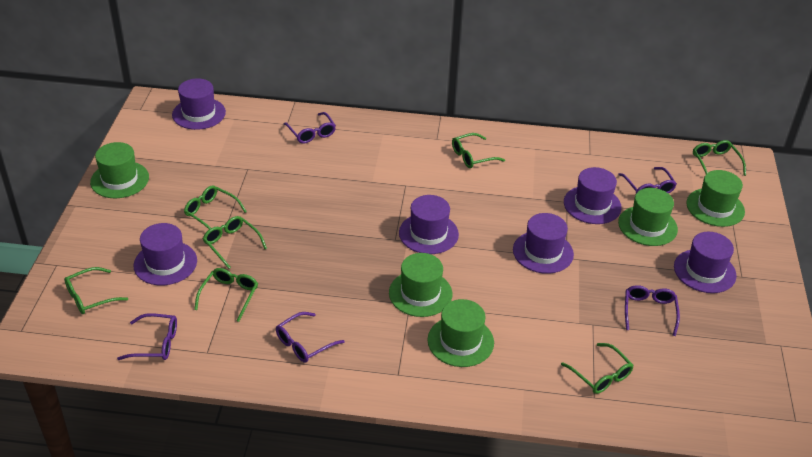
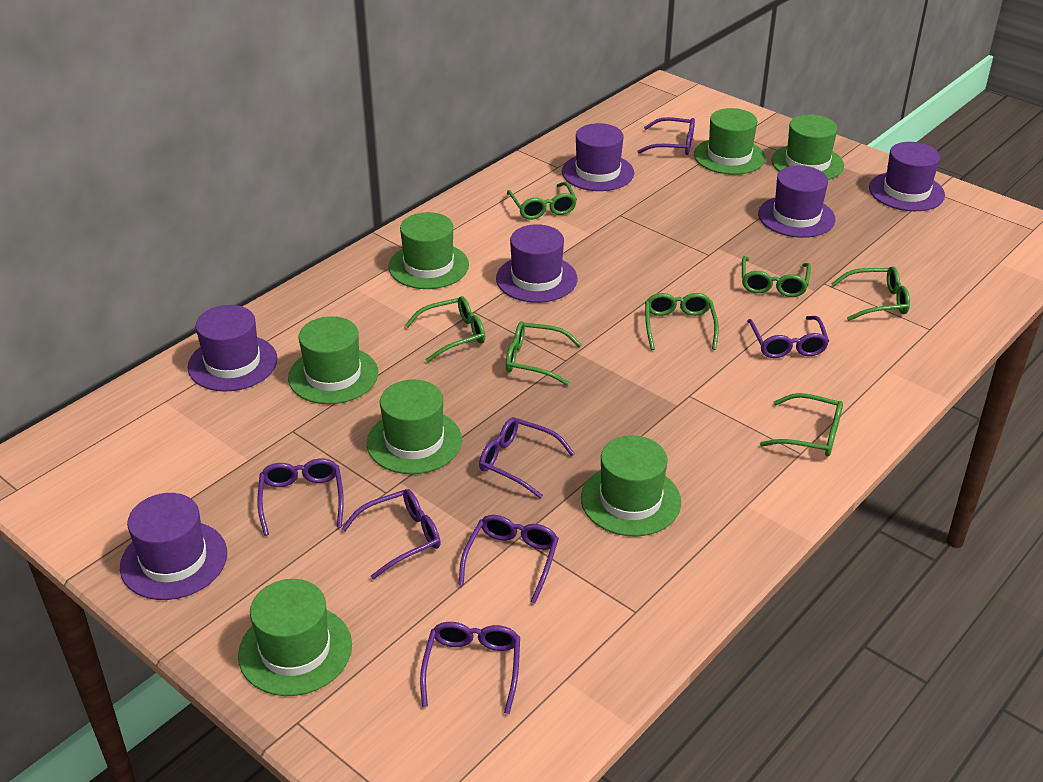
green hat: 5 -> 7
purple glasses: 5 -> 7

